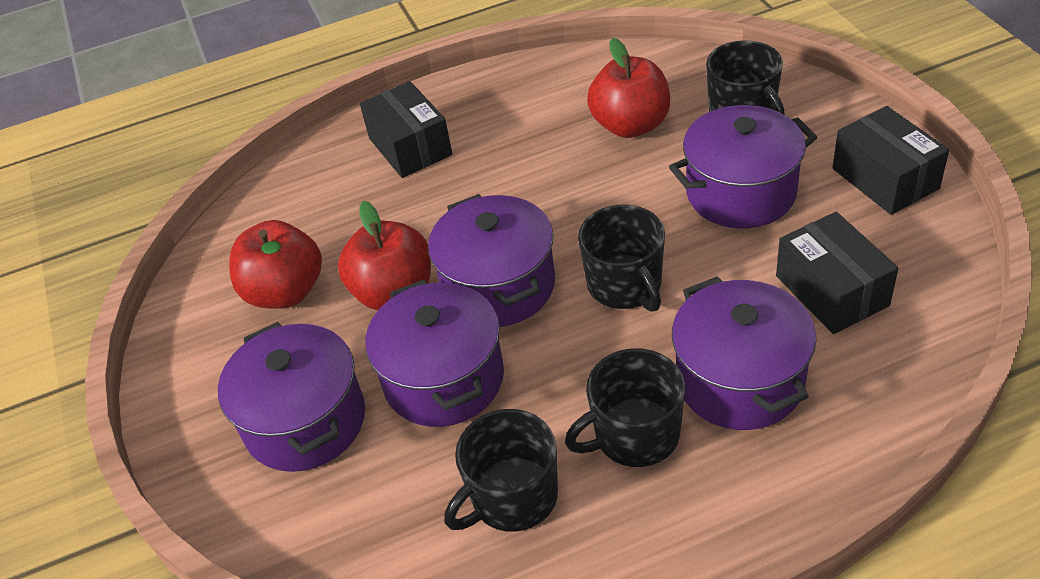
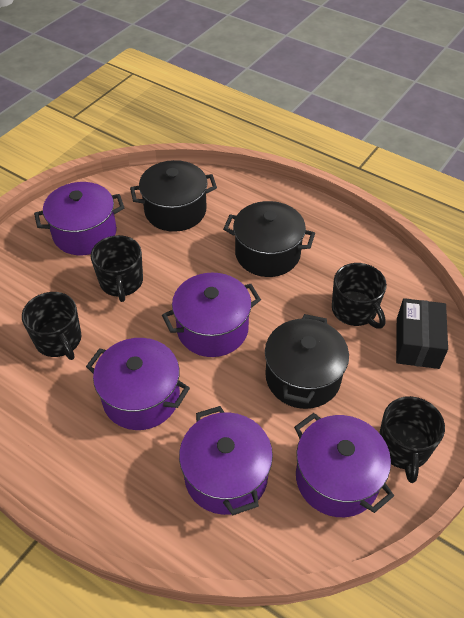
black box: 3 -> 1
black pot: 0 -> 3
red apple: 3 -> 0

